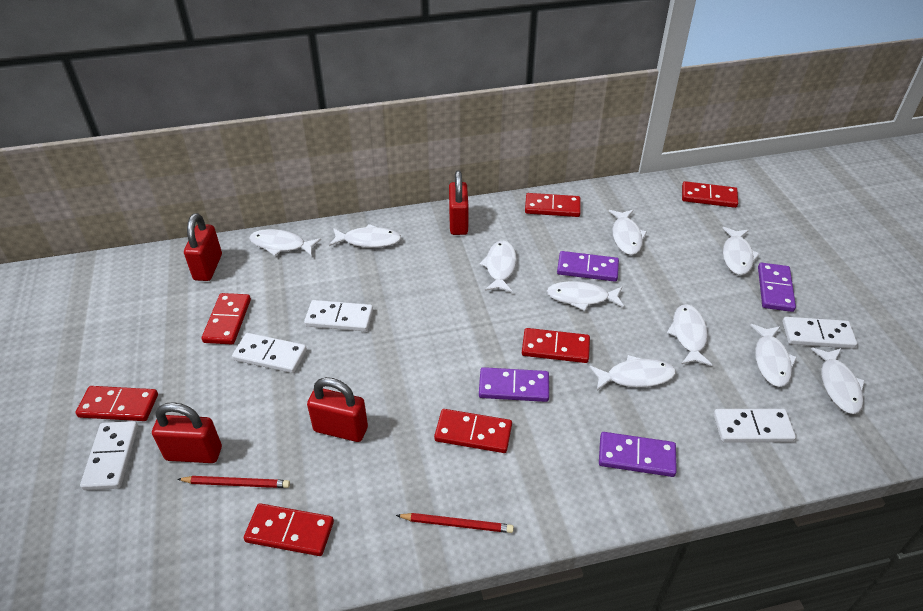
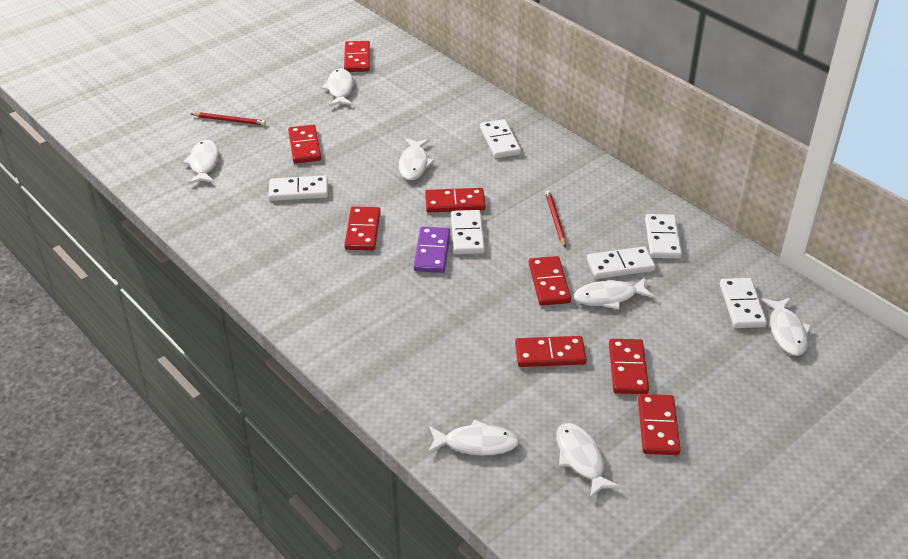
purple domino: 4 -> 1
red domino: 7 -> 8
red padlock: 4 -> 0
white domino: 5 -> 6
white fish: 10 -> 7

